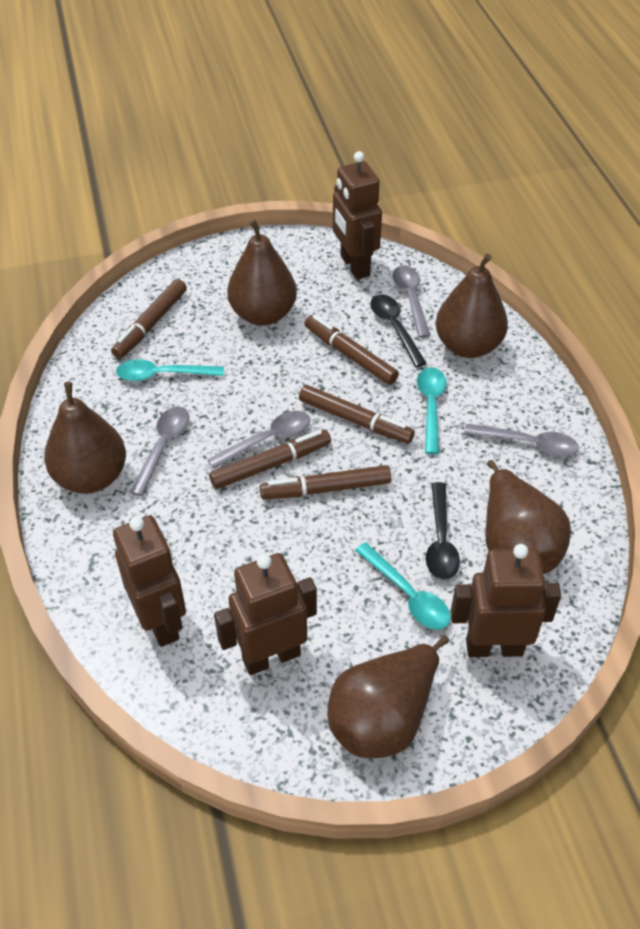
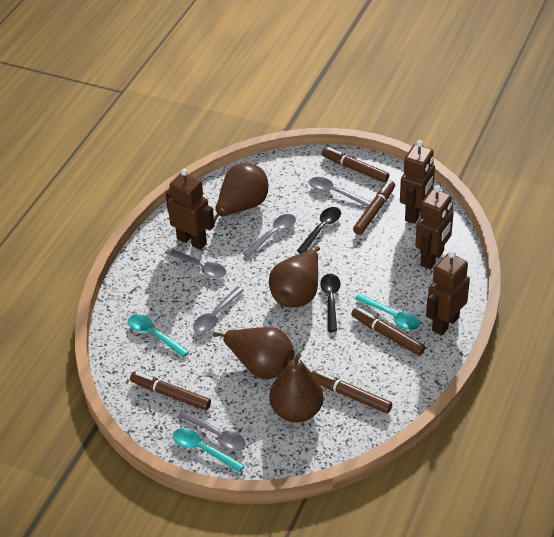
brown pear: 5 -> 4
grey spoon: 4 -> 5

